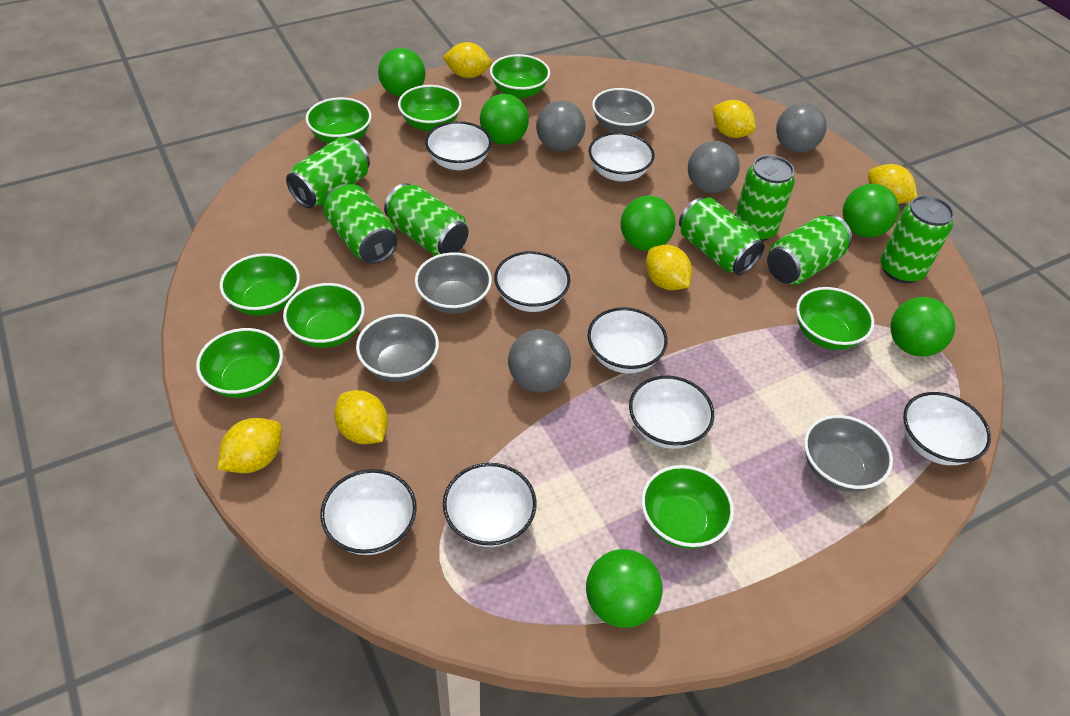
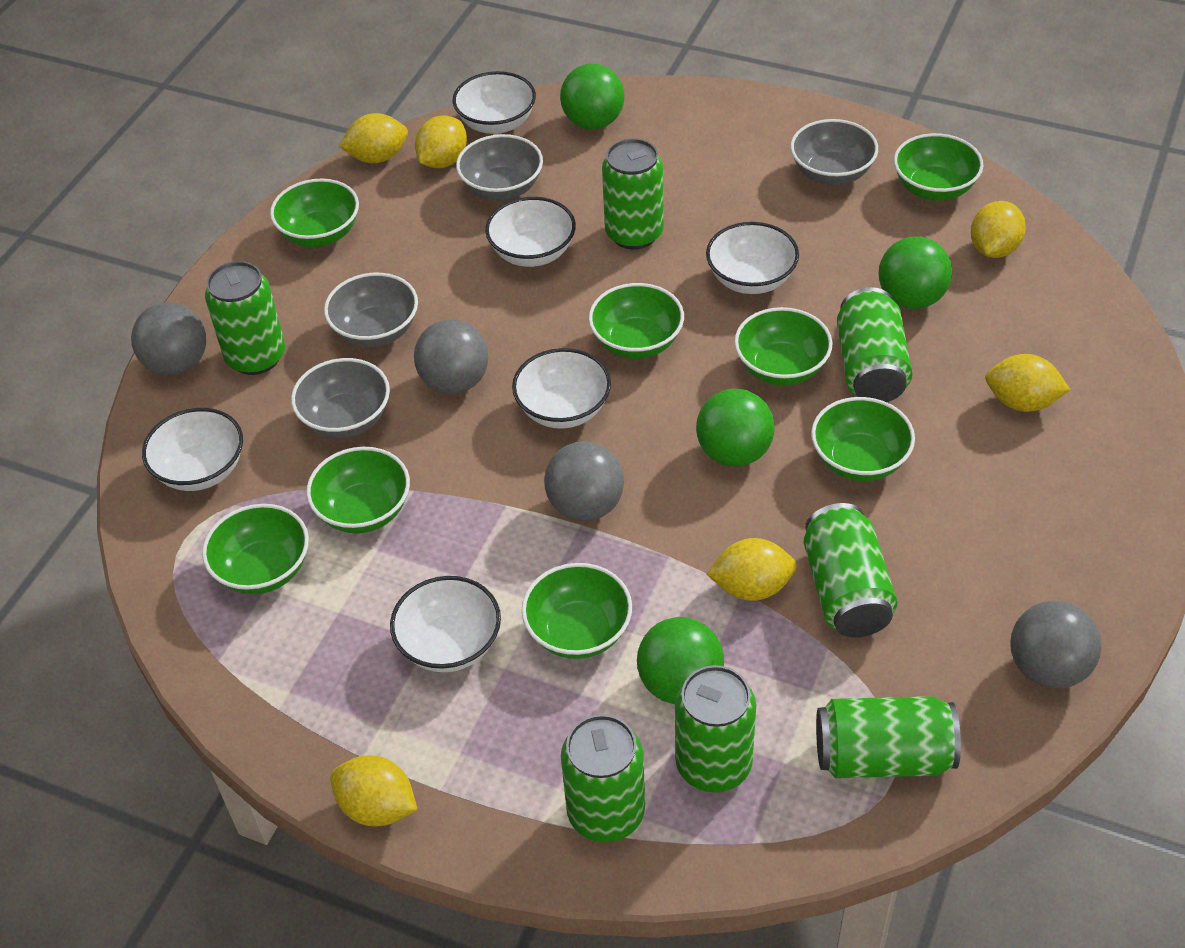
green ball: 6 -> 4
white bowl: 8 -> 6

